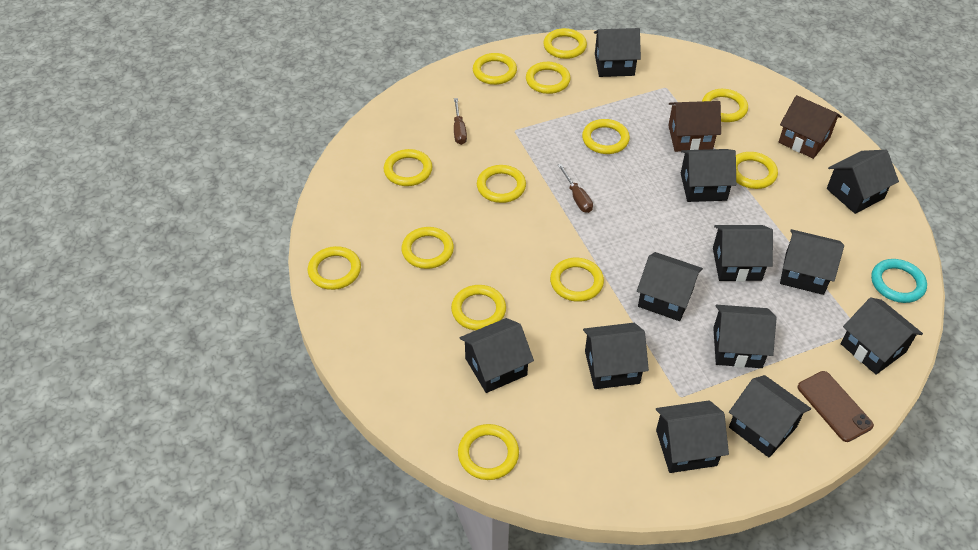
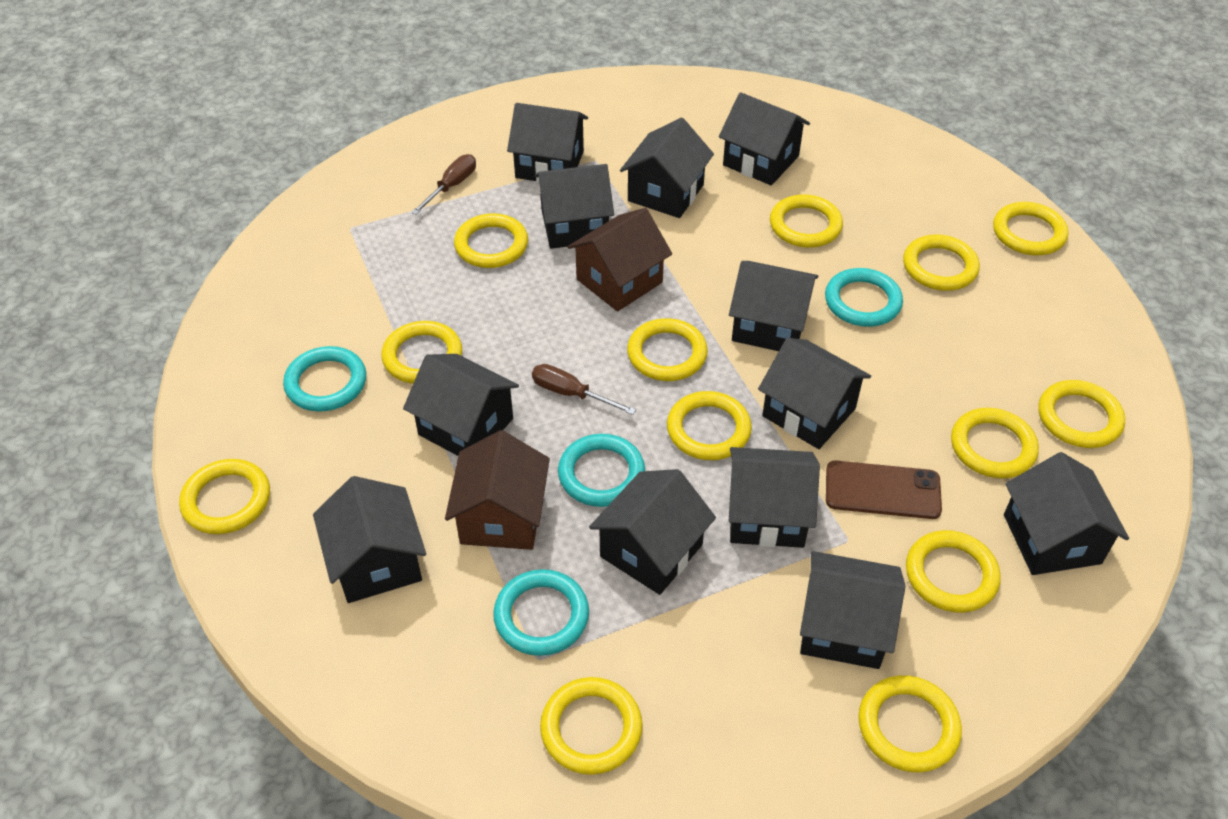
turquoise ring: 1 -> 4

